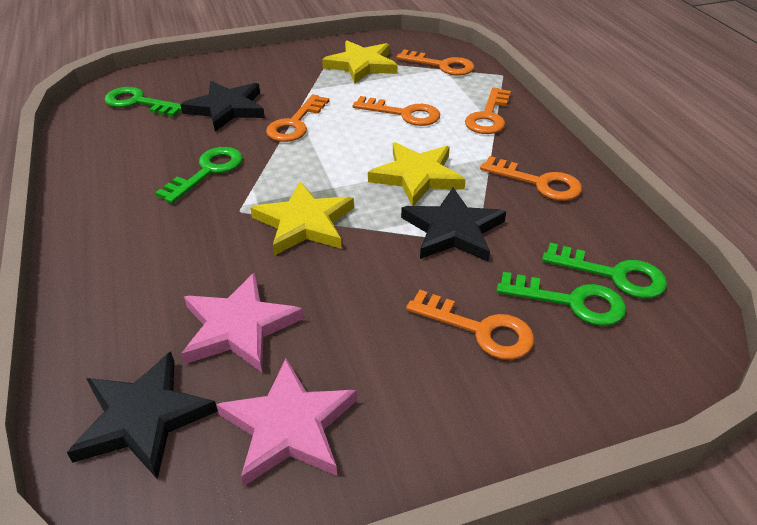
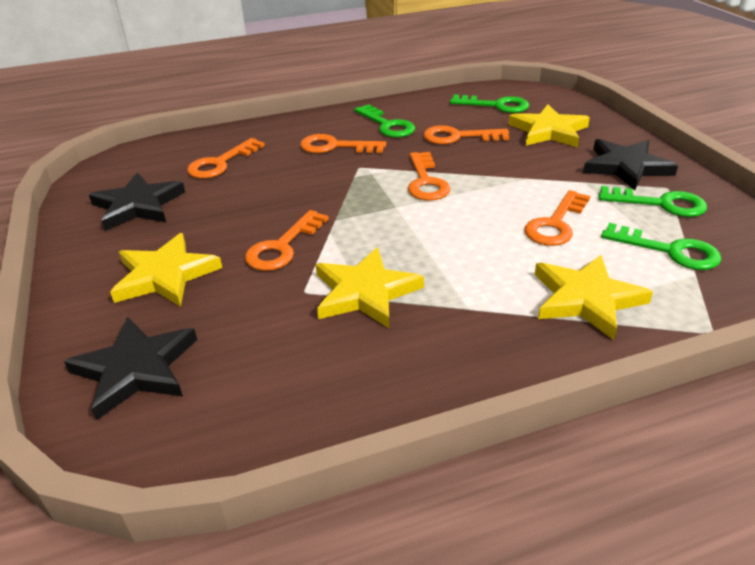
pink star: 2 -> 0
yellow star: 3 -> 4

